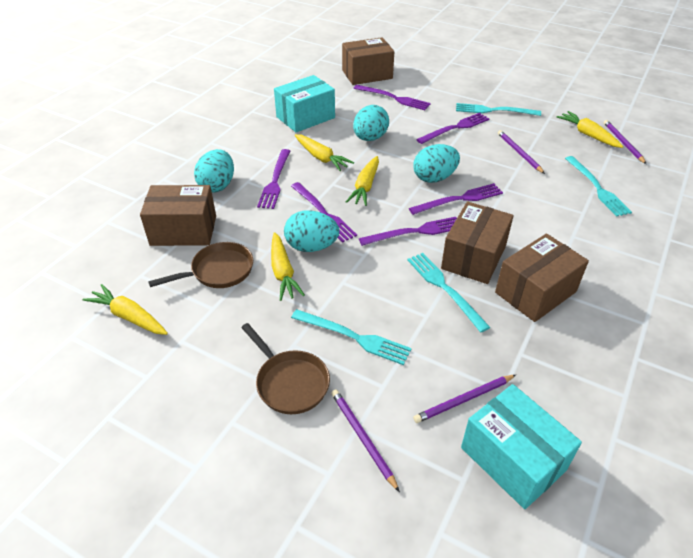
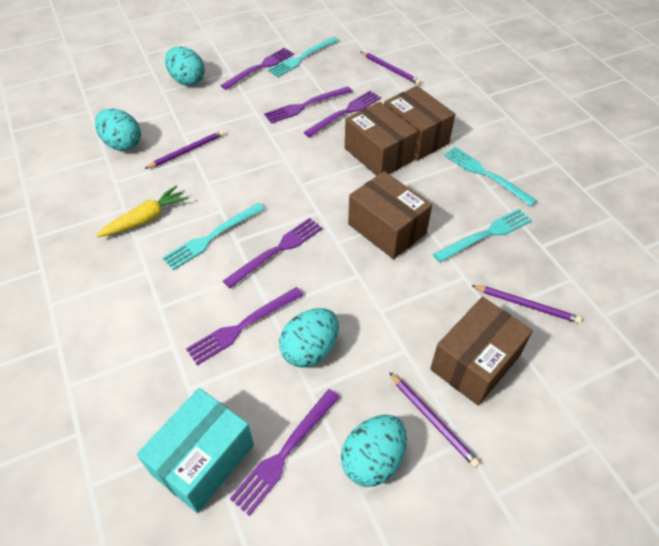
brown pan: 2 -> 0
turquoise box: 2 -> 1
yellow carrot: 5 -> 1

